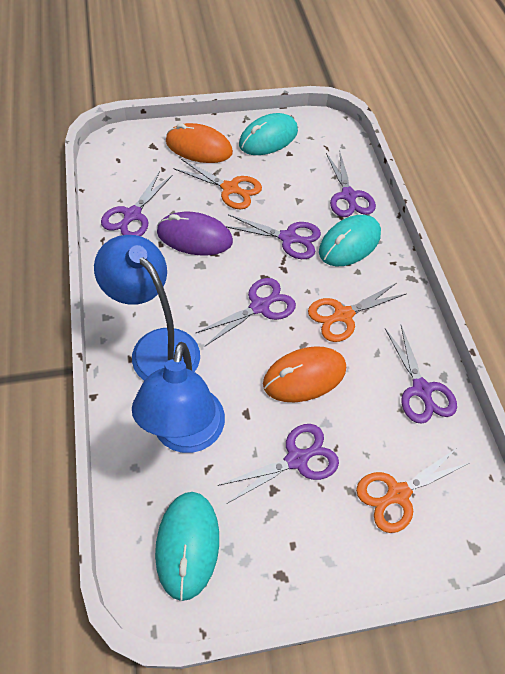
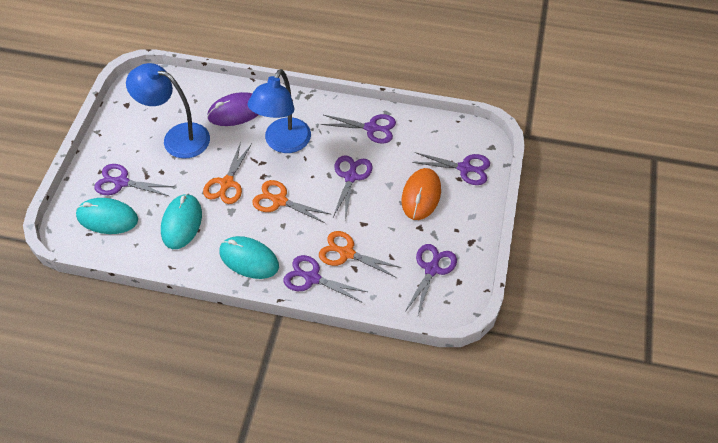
orange mouse: 2 -> 1

